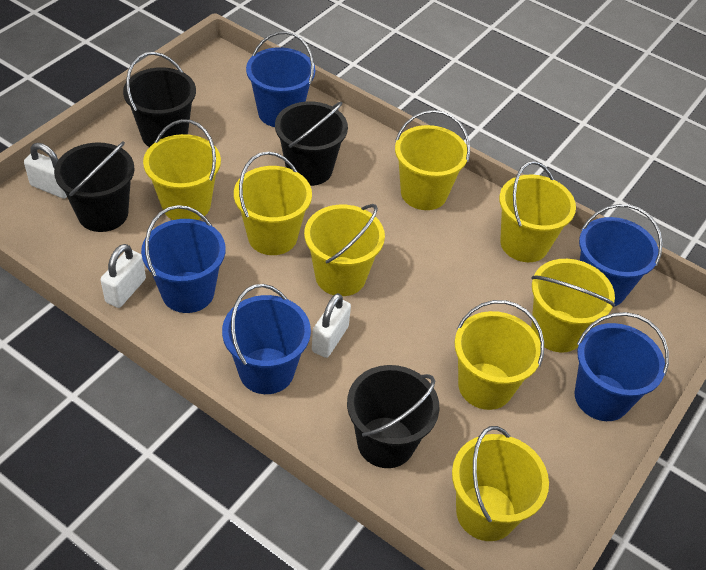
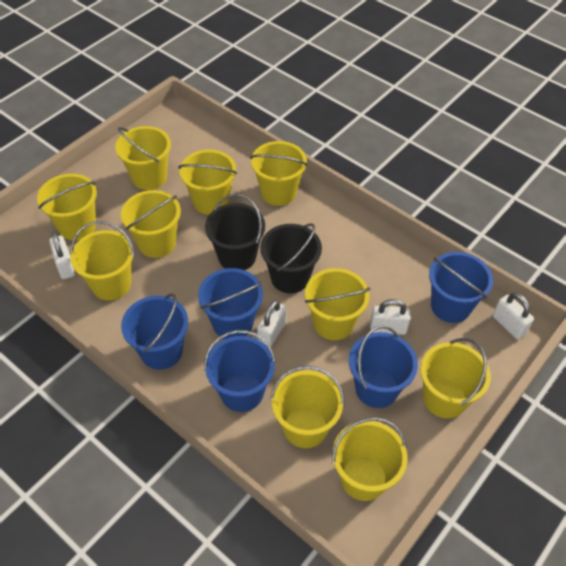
black bucket: 4 -> 2
white padlock: 3 -> 4
yellow bucket: 8 -> 10

